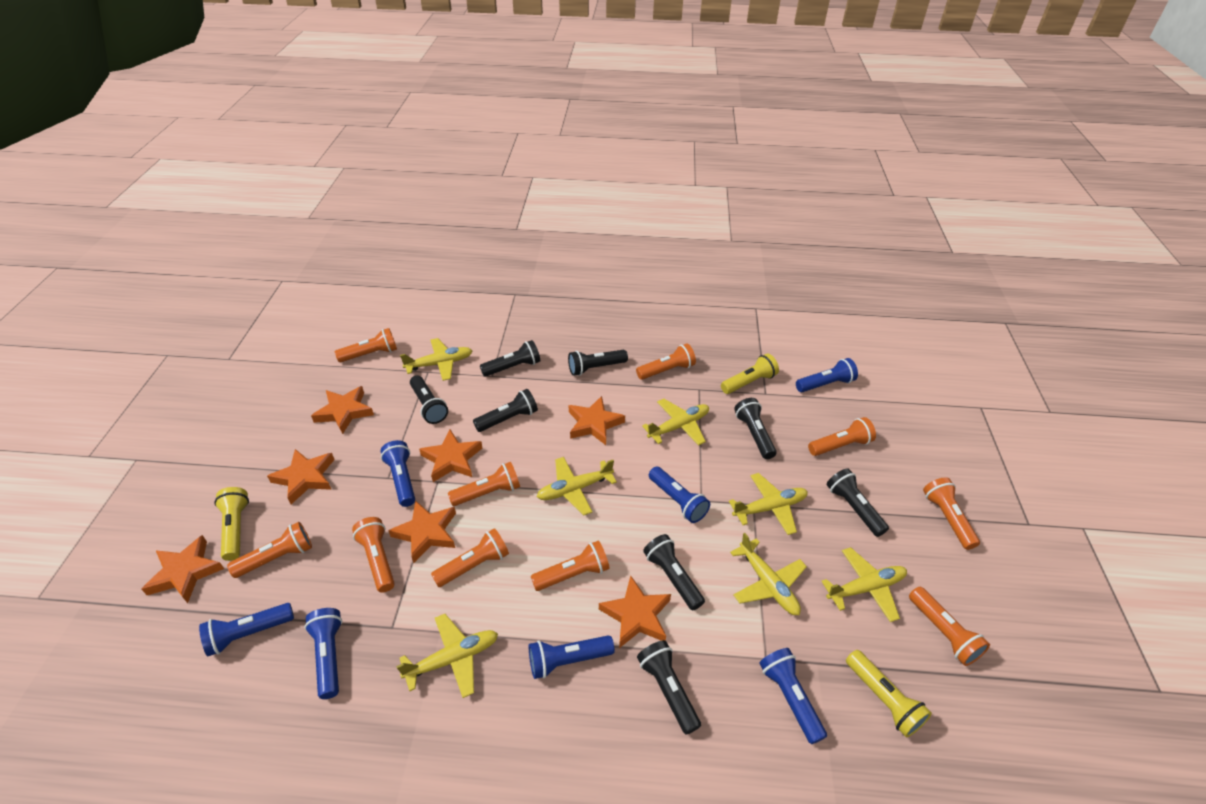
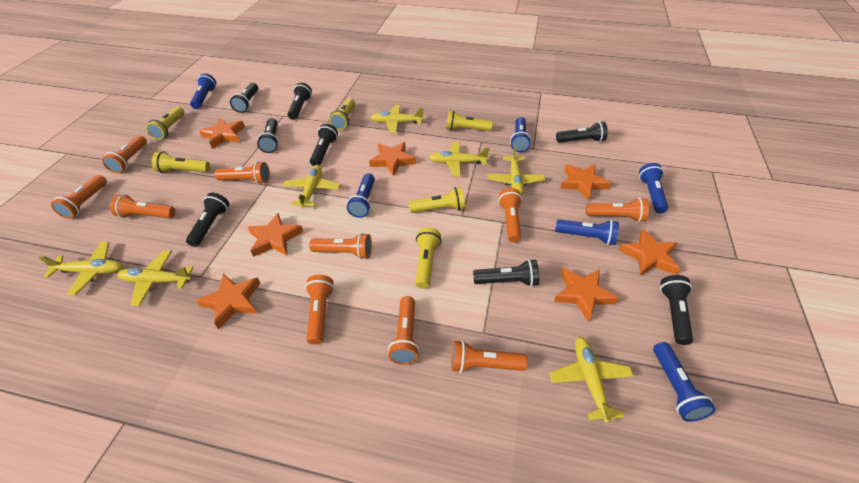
blue flashlight: 7 -> 6
yellow flashlight: 3 -> 6

